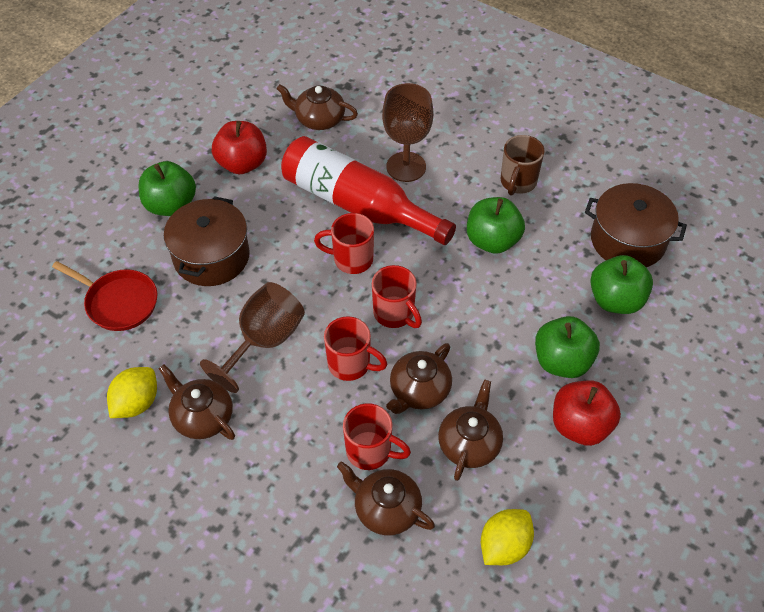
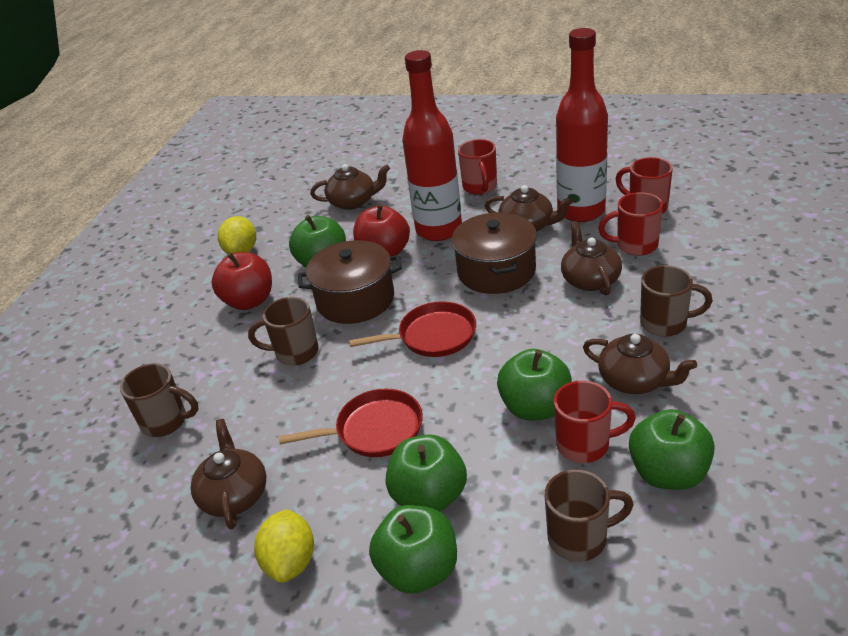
brown goblet: 2 -> 0
brown mug: 1 -> 4
green apple: 4 -> 5
red bottle: 1 -> 2
red pan: 1 -> 2

